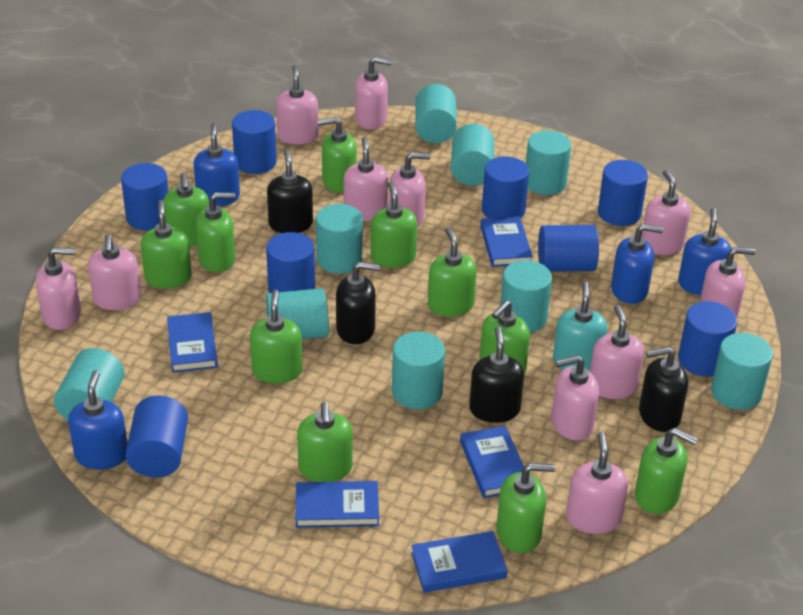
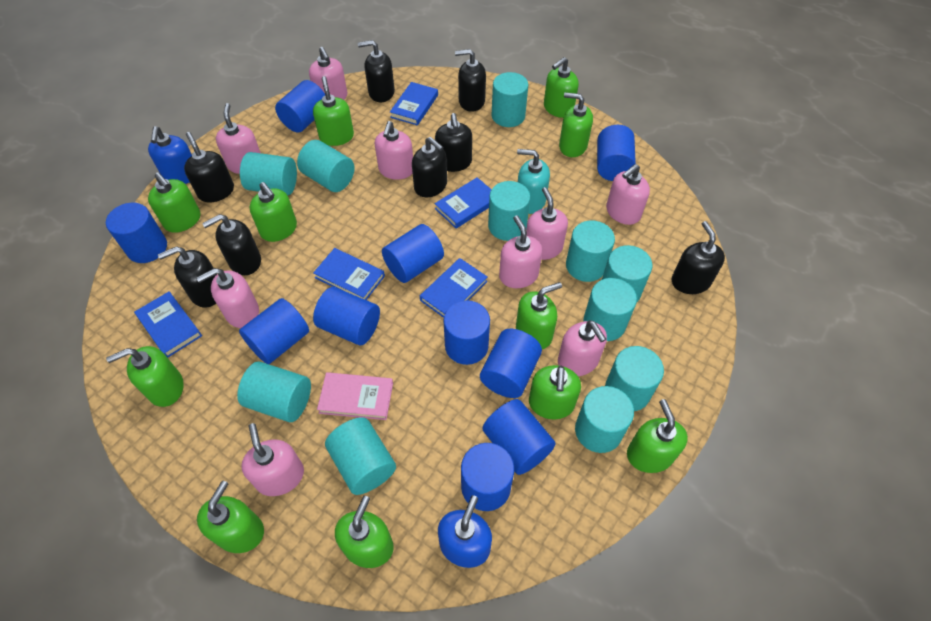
black soap dispenser: 4 -> 8
blue cylinder: 8 -> 10
blue soap dispenser: 4 -> 2
pink book: 0 -> 1
pink soap dispenser: 11 -> 9
turquoise cylinder: 9 -> 11

